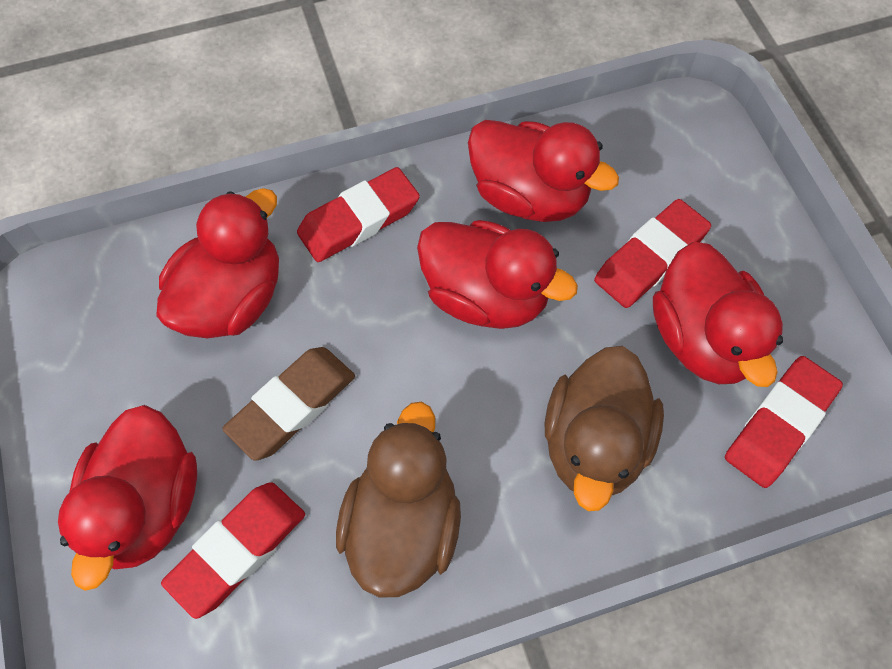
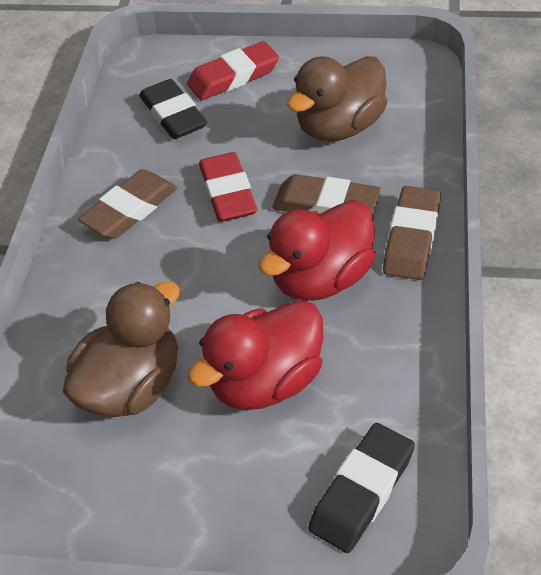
black eraser: 0 -> 2
brown eraser: 1 -> 3
red duck: 5 -> 2
red eraser: 4 -> 2

